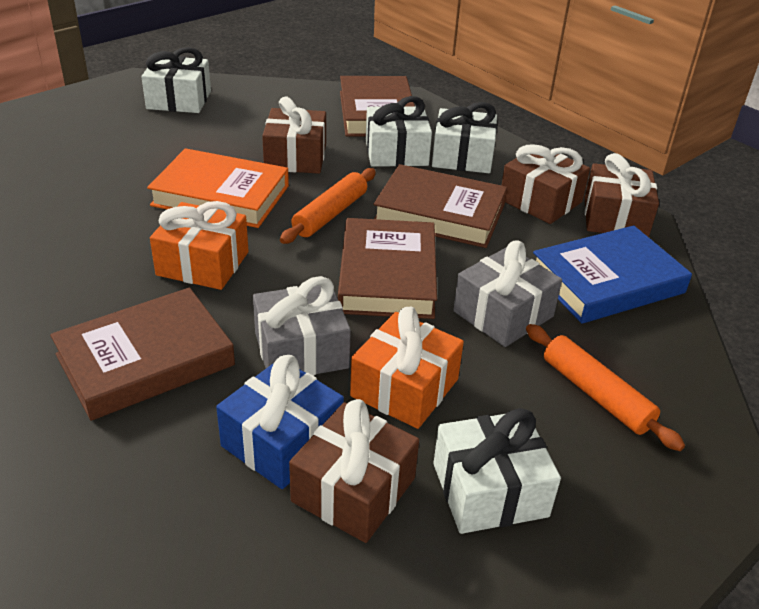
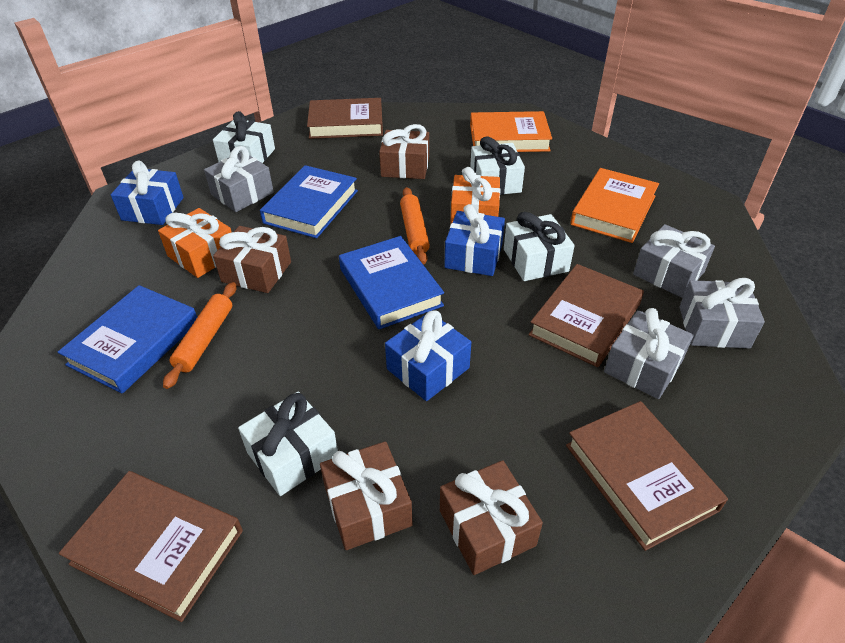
blue book: 1 -> 3
blue gift: 1 -> 3
grey gift: 2 -> 4
orange book: 1 -> 2

